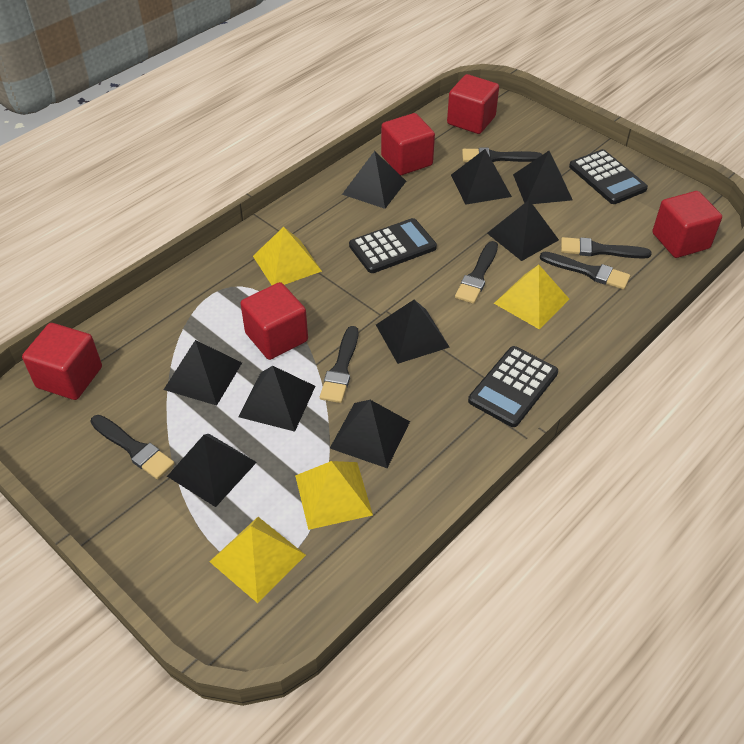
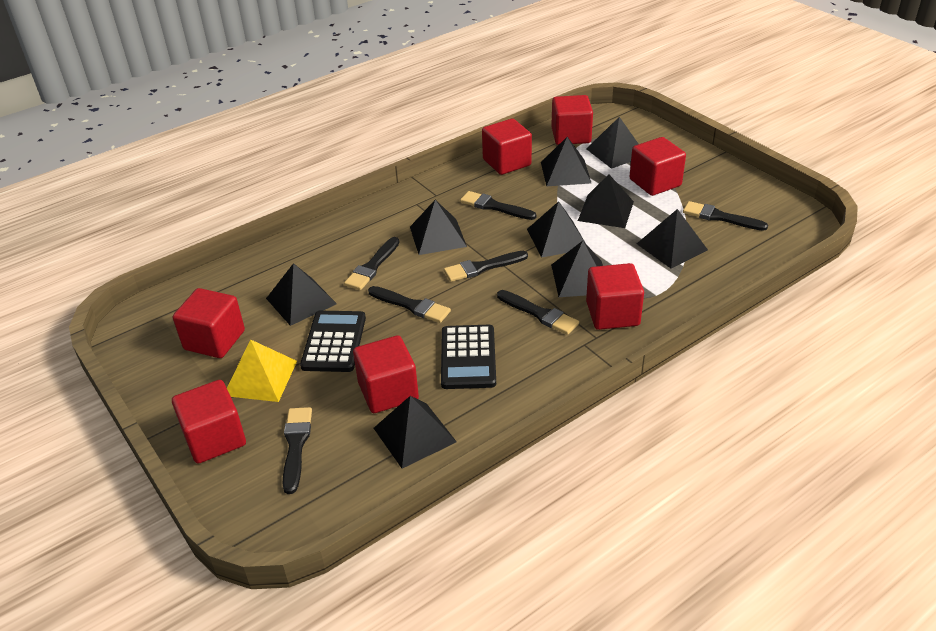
black brush: 6 -> 7
black calculator: 3 -> 2
red cube: 5 -> 7
yellow pyramid: 4 -> 1

